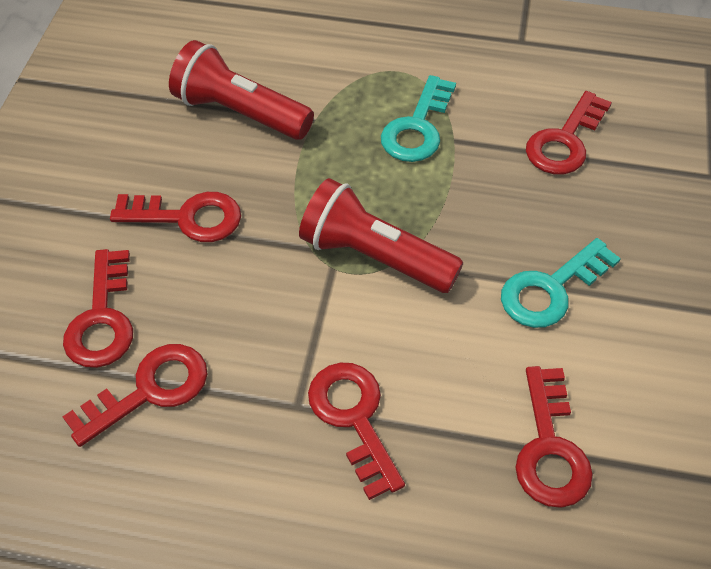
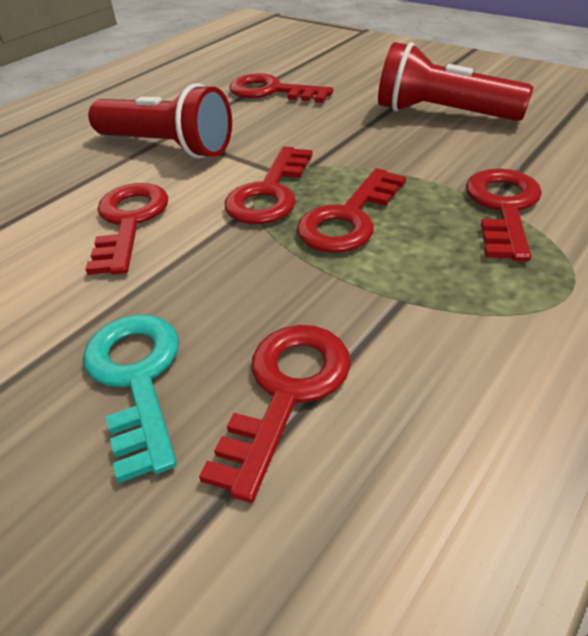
turquoise key: 2 -> 1

